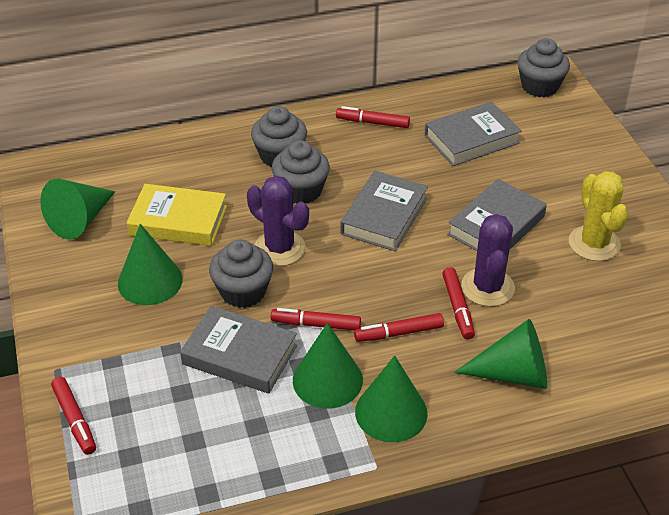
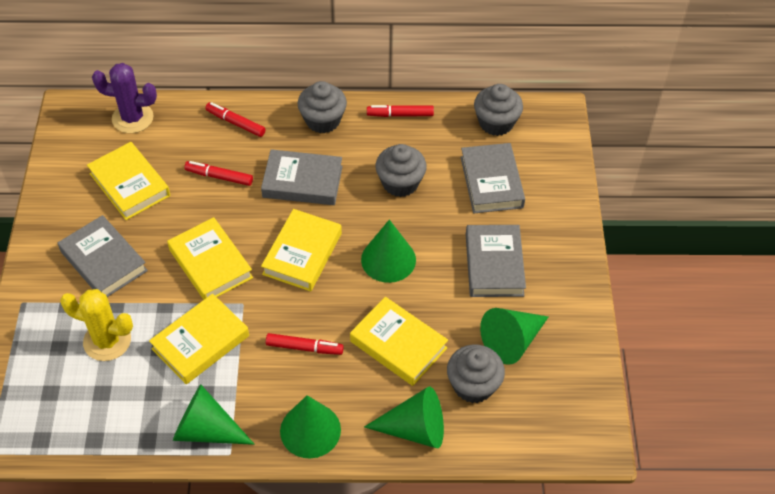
purple cactus: 2 -> 1
red marker: 5 -> 4
yellow book: 1 -> 5

